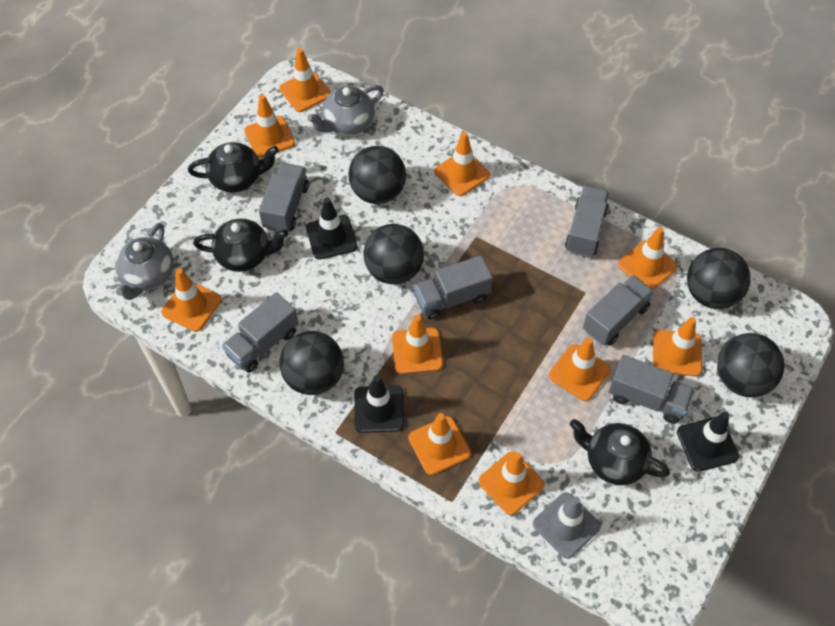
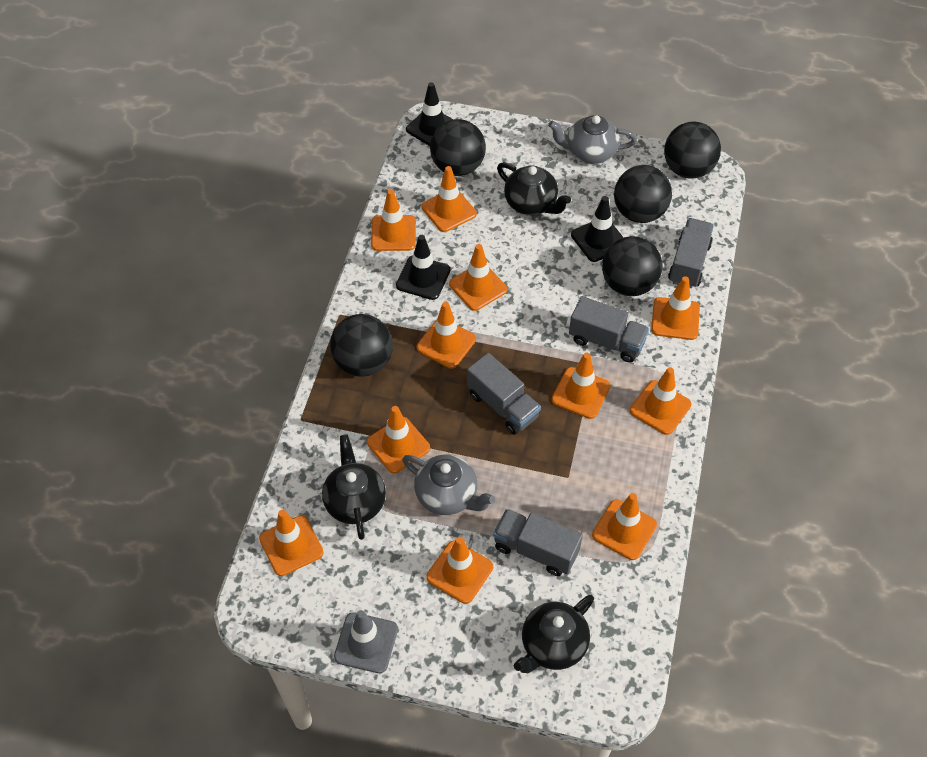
grey truck: 6 -> 4
orange traffic cone: 10 -> 11

